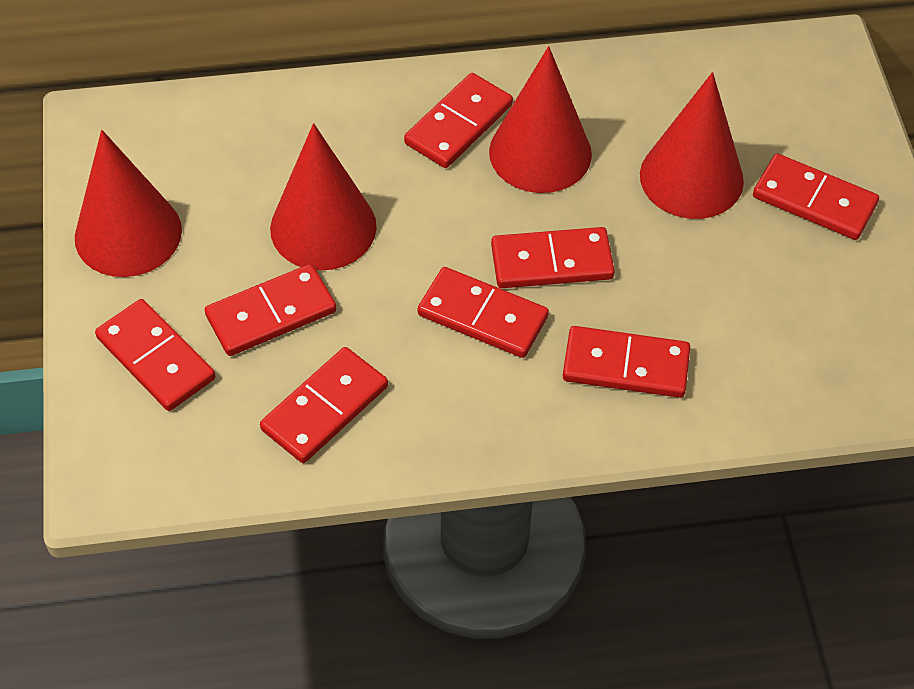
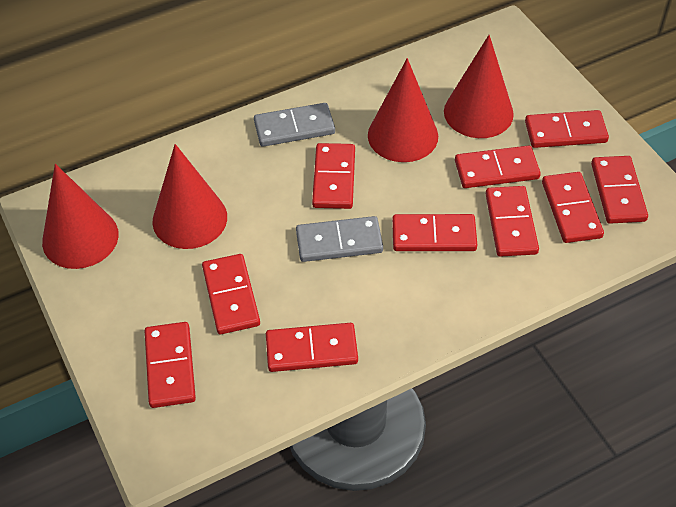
grey domino: 0 -> 2
red domino: 8 -> 10

